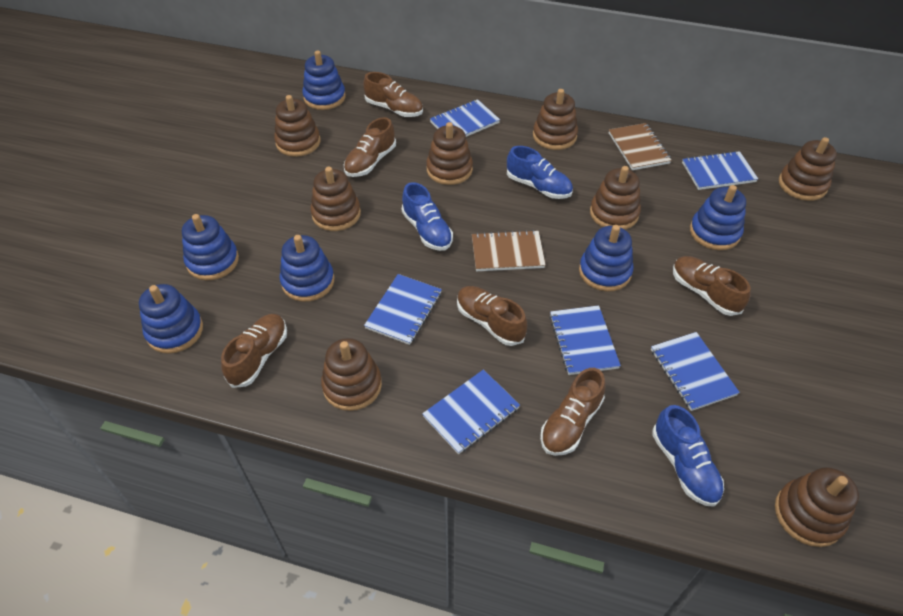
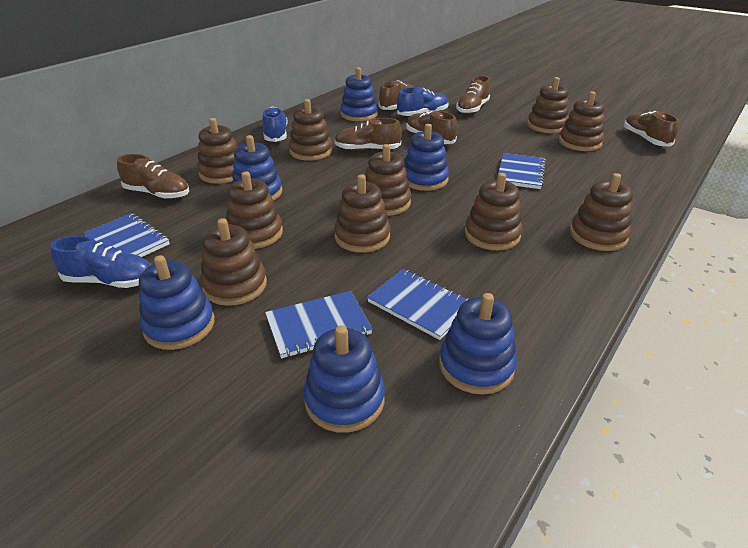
blue notebook: 6 -> 4
brown notebook: 2 -> 0
brown stacking toy: 8 -> 10

